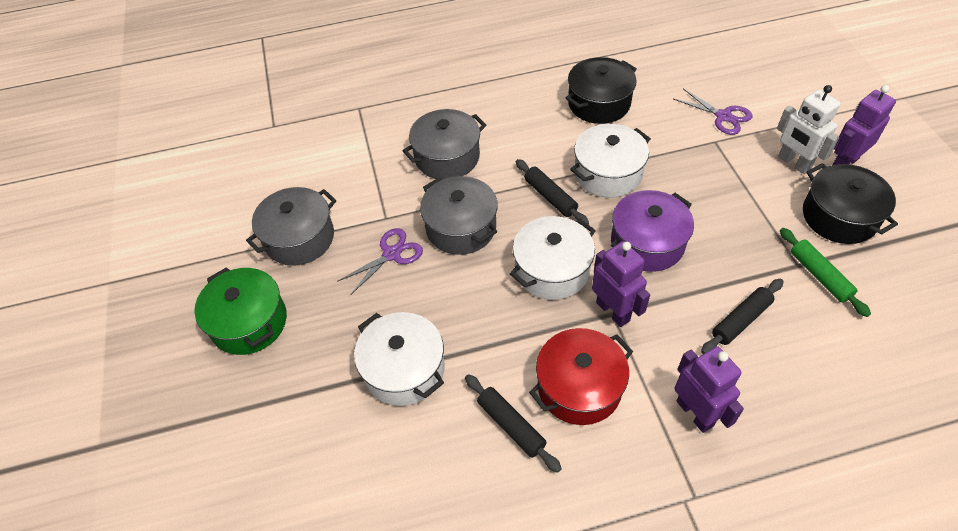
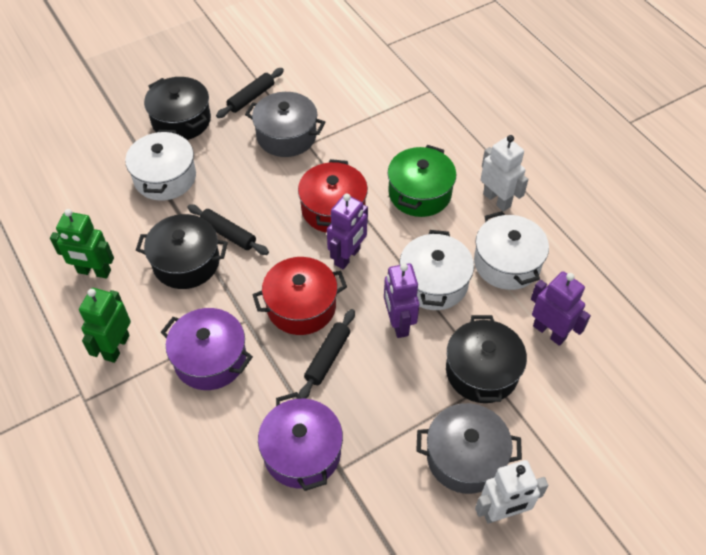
black pot: 2 -> 3
green robot: 0 -> 2
green rolling pin: 1 -> 0
grey pot: 3 -> 2
purple pot: 1 -> 2
purple scissors: 2 -> 0
red pot: 1 -> 2
white robot: 1 -> 2

